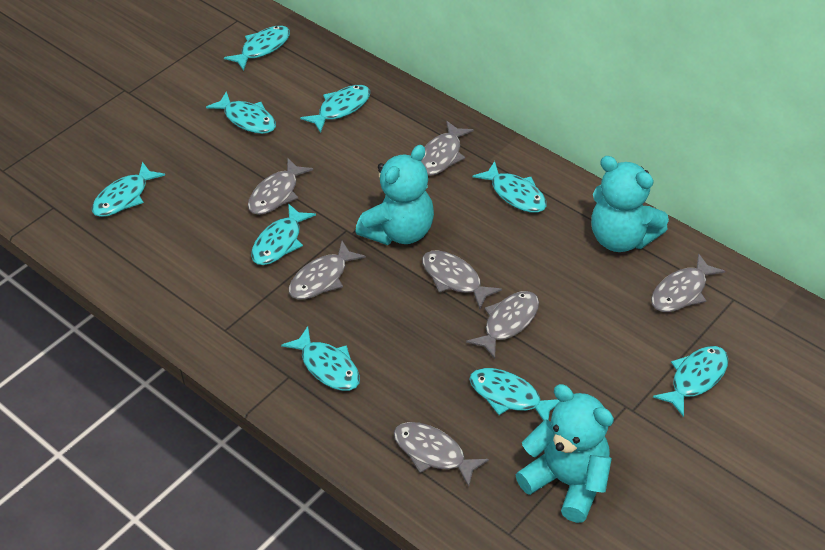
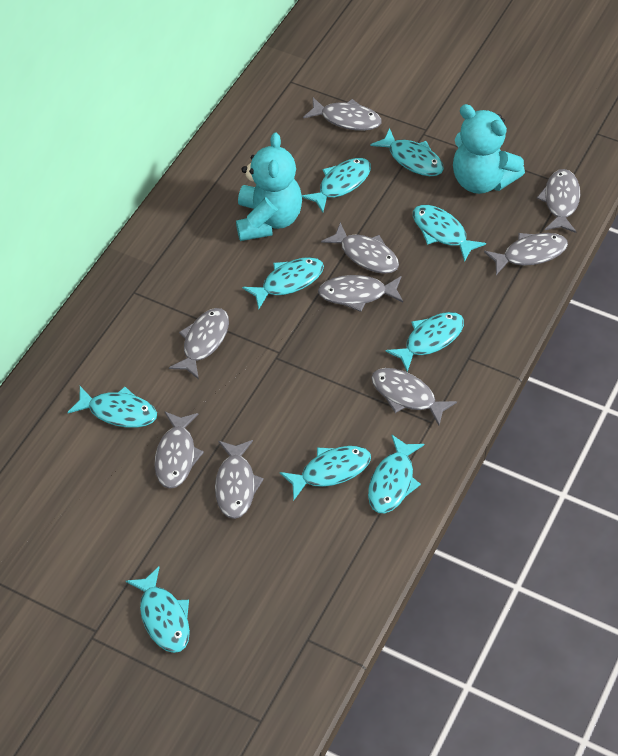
grey fish: 7 -> 9
turquoise teddy bear: 3 -> 2

